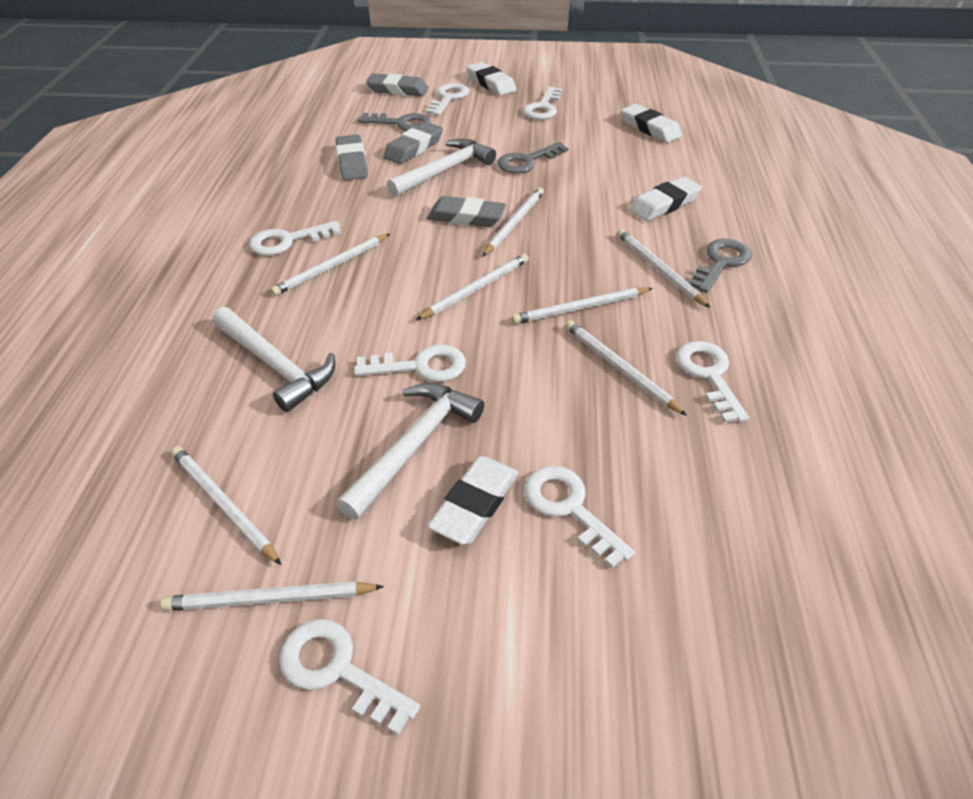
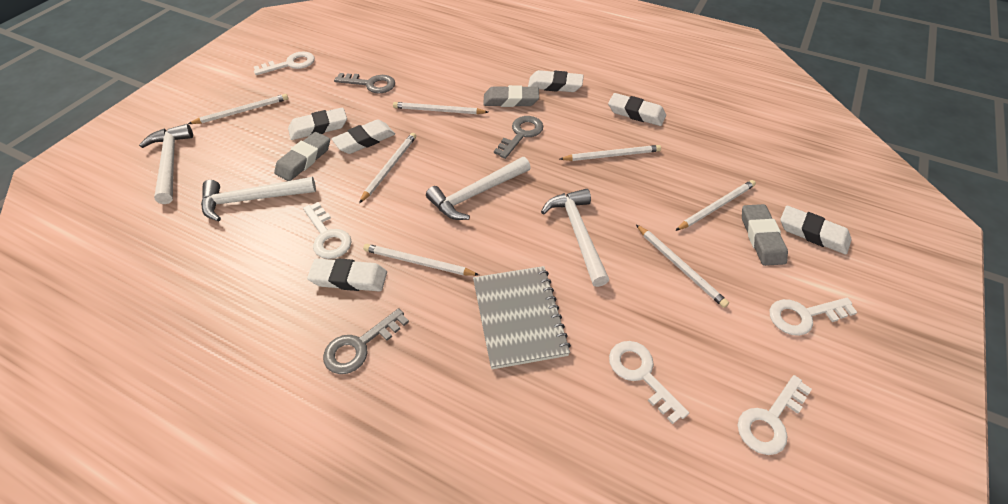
grey eraser: 4 -> 3
grey notebook: 0 -> 1
white eraser: 4 -> 6
white hammer: 3 -> 4
white key: 7 -> 5
white pencil: 8 -> 7

